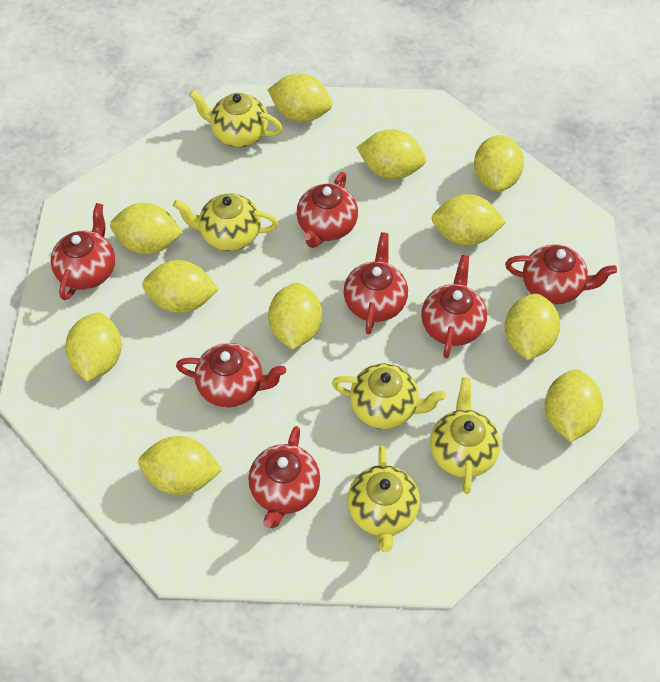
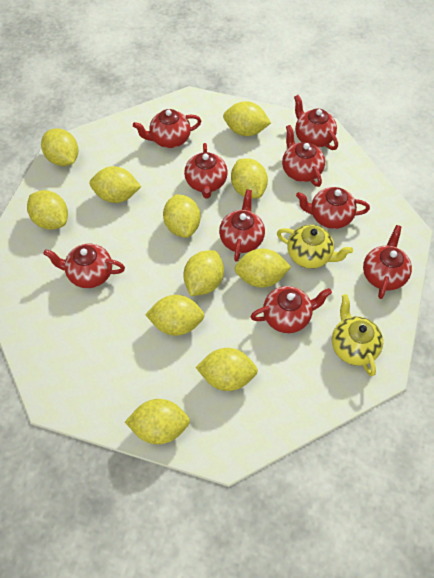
red teapot: 7 -> 9
yellow teapot: 5 -> 2

